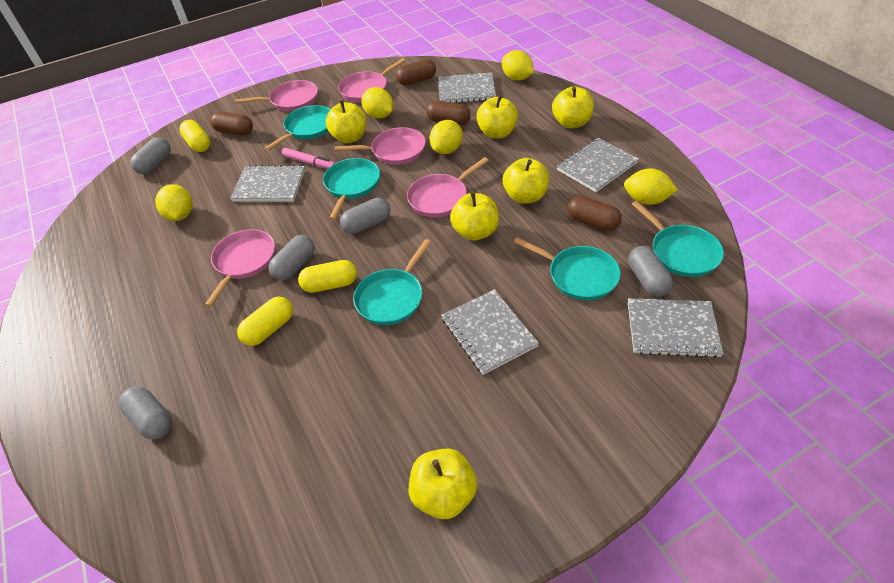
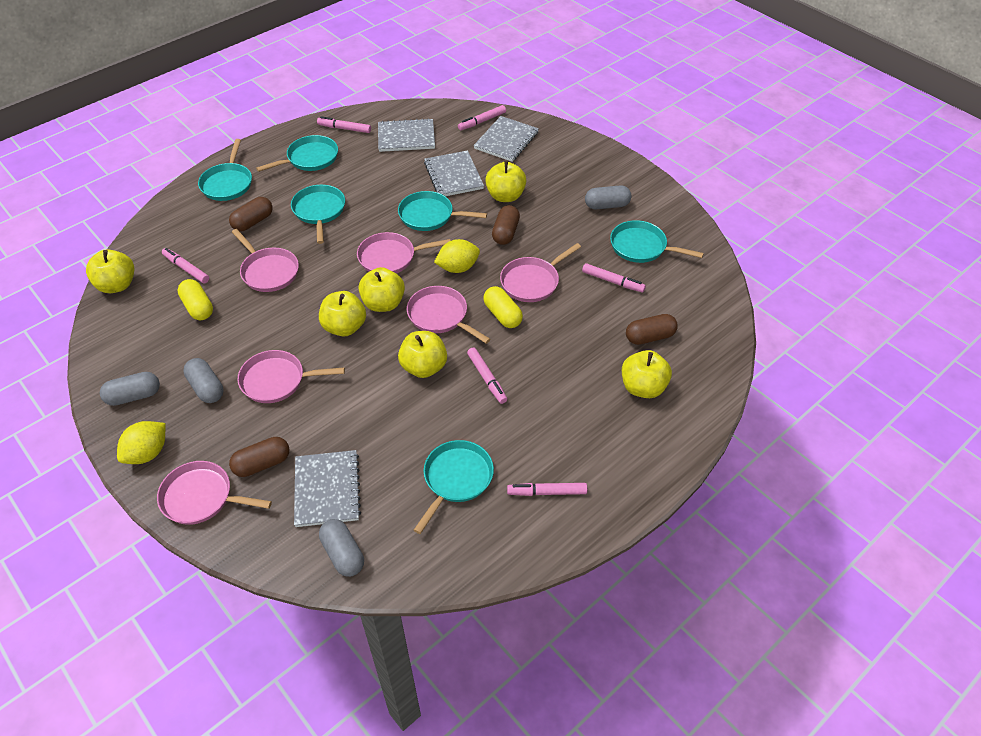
grey capsule: 5 -> 4
grey notebook: 5 -> 4
pink marker: 1 -> 6
pink pan: 5 -> 6
turquoise pan: 5 -> 6
yellow capsule: 3 -> 2
yellow lemon: 5 -> 2

